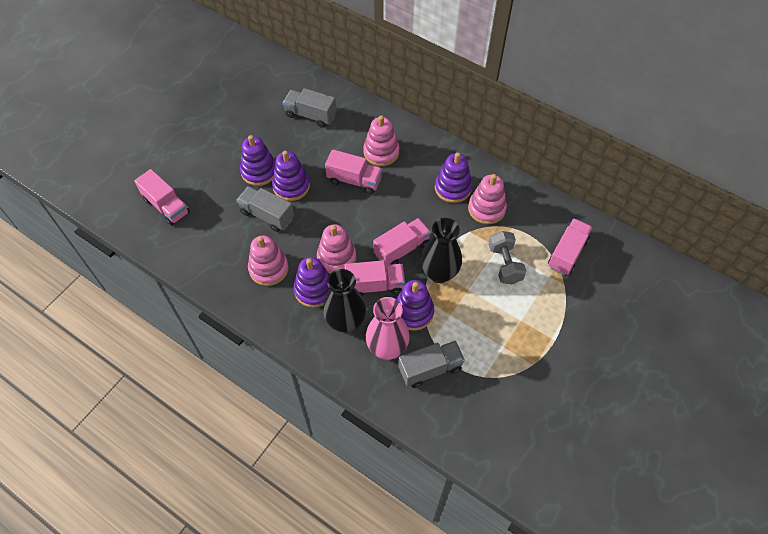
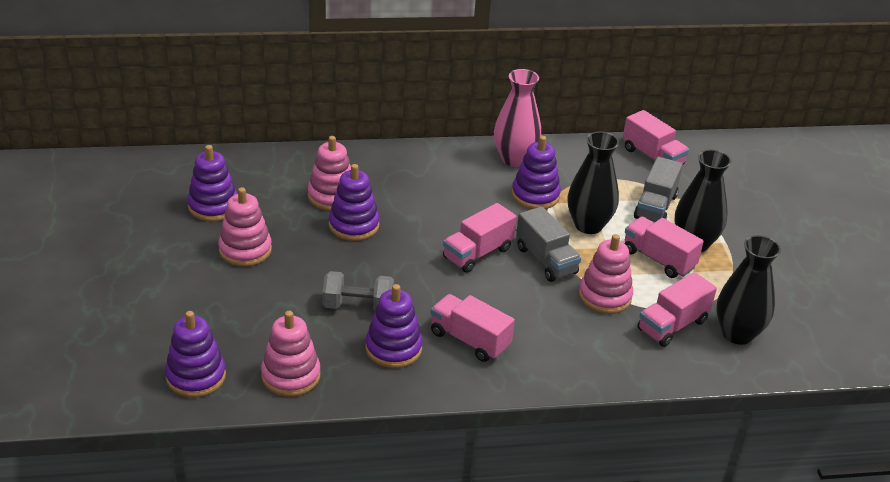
black vase: 2 -> 3
grey truck: 3 -> 2

